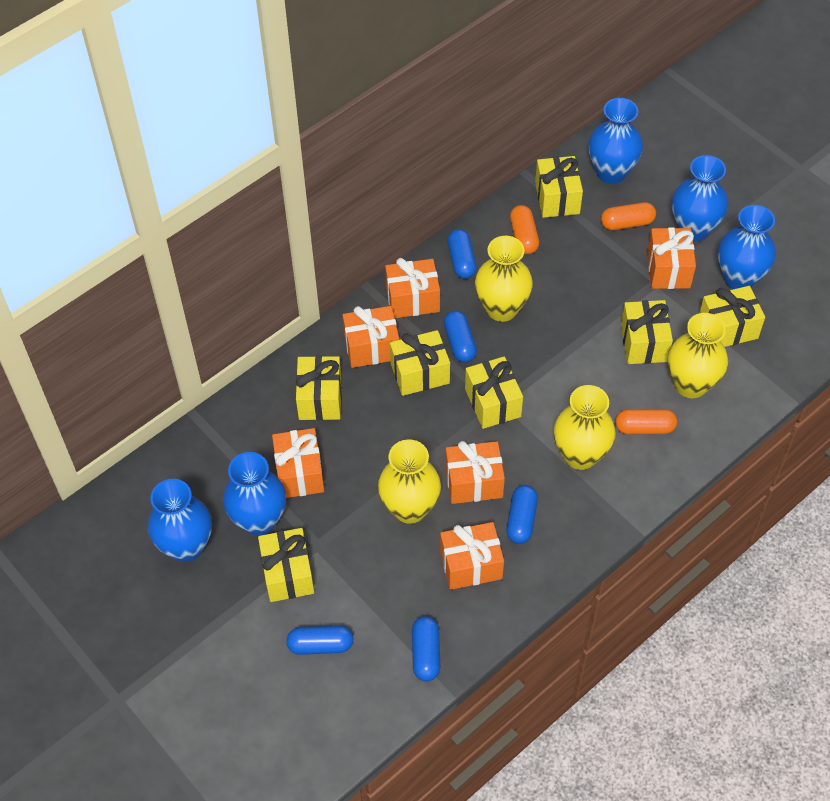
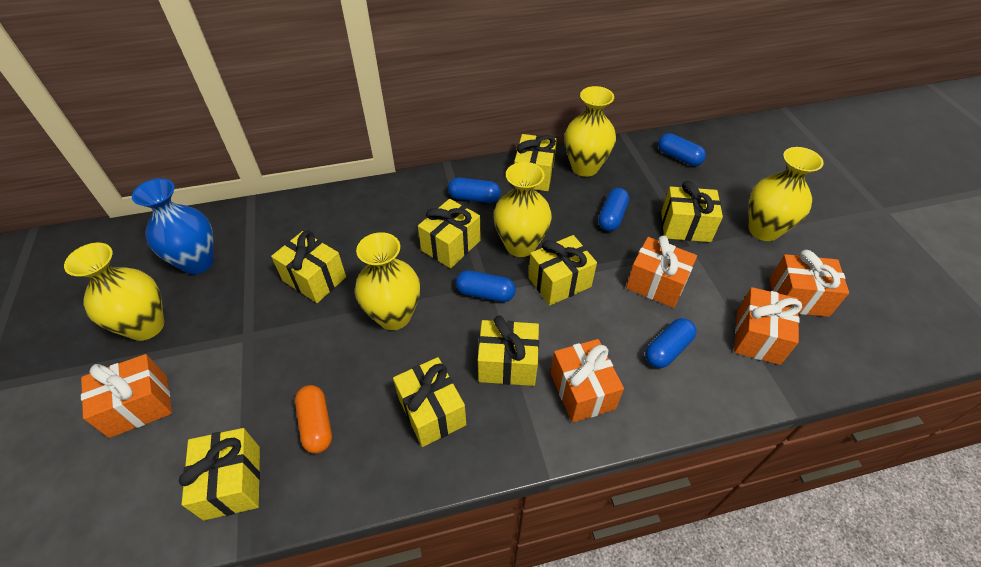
blue vase: 5 -> 1
orange capsule: 3 -> 1
orange gift: 6 -> 5
yellow gift: 7 -> 8
yellow vase: 4 -> 5

